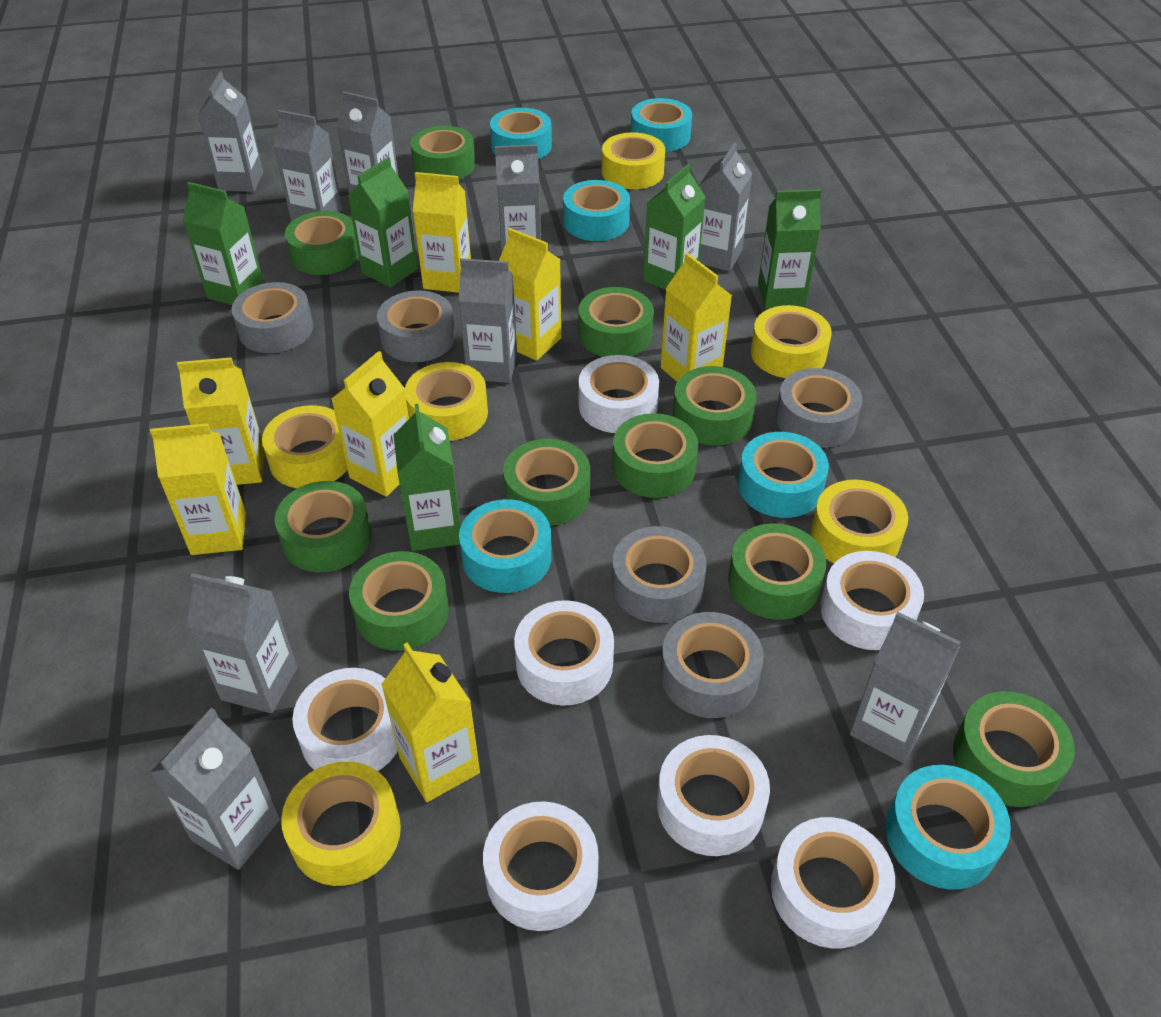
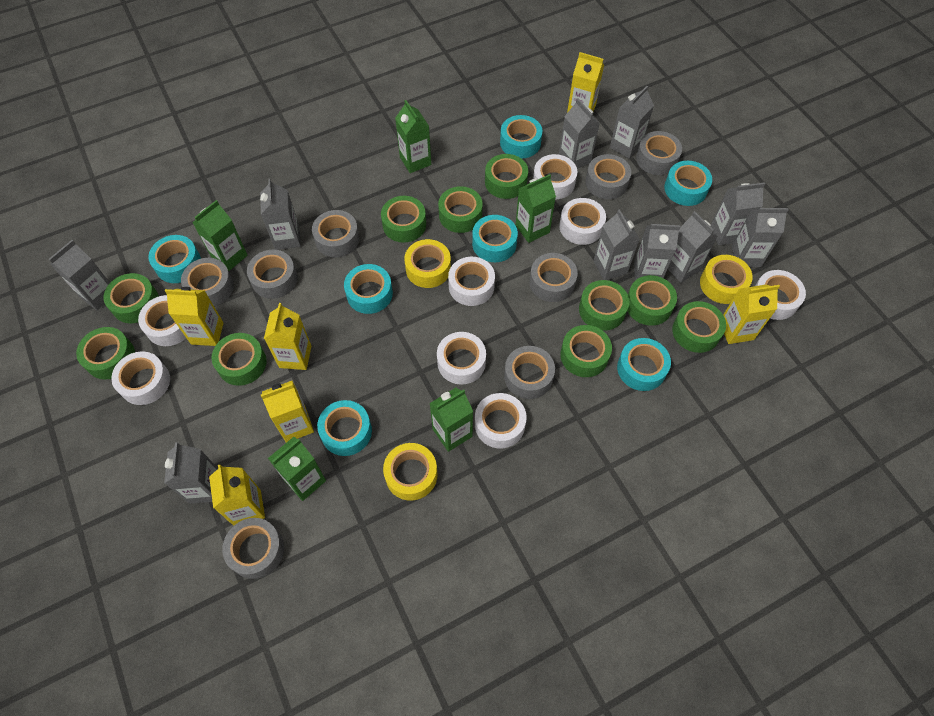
grey carton: 9 -> 10
grey tape: 5 -> 8
turquoise tape: 6 -> 7
white tape: 7 -> 8
yellow carton: 7 -> 6
yellow tape: 6 -> 3

